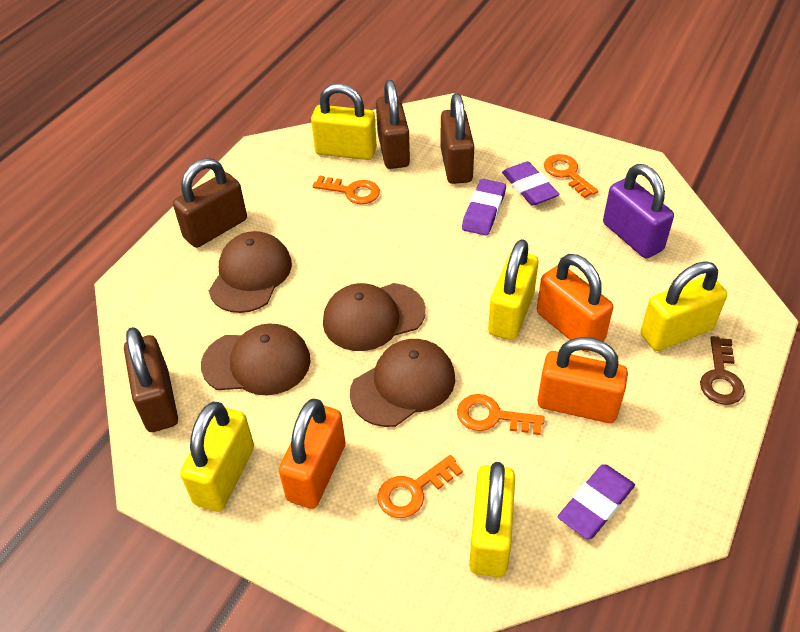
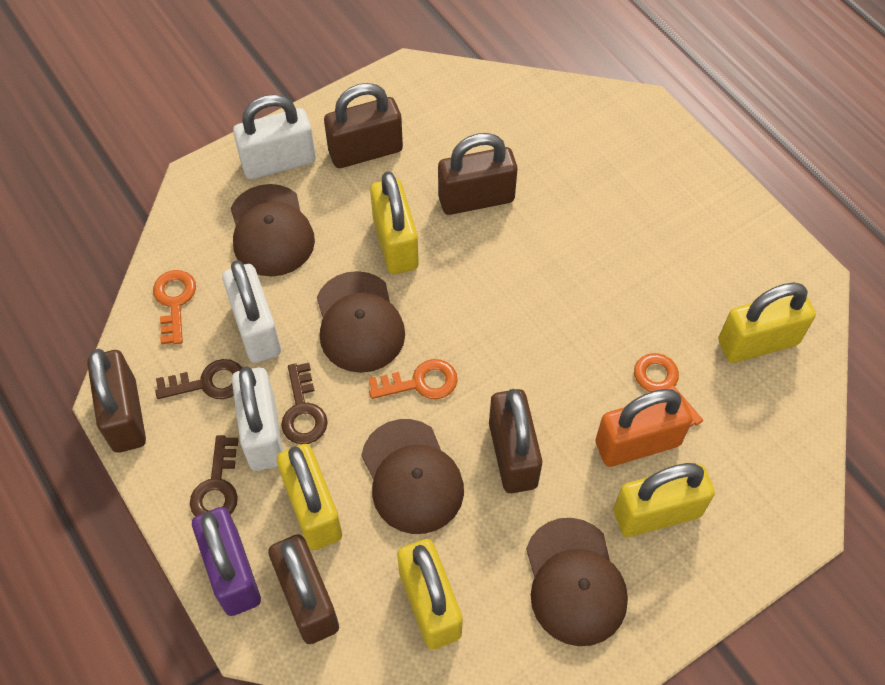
brown key: 1 -> 3
brown padlock: 4 -> 5
orange key: 4 -> 3
orange padlock: 3 -> 1
purple eraser: 3 -> 0
white padlock: 0 -> 3

